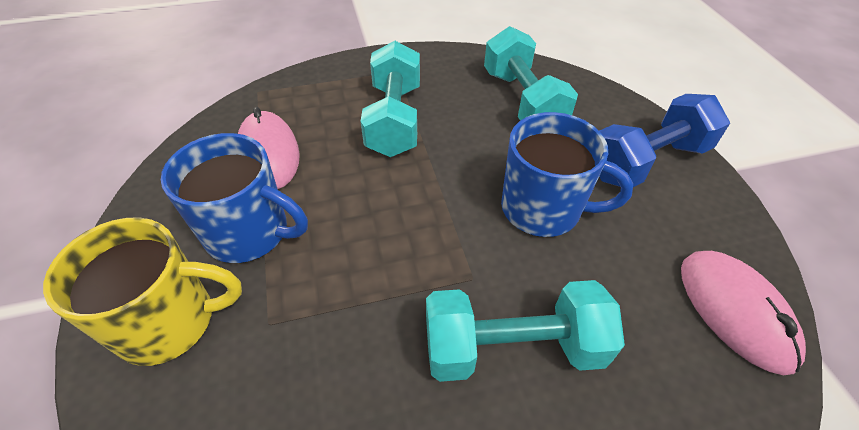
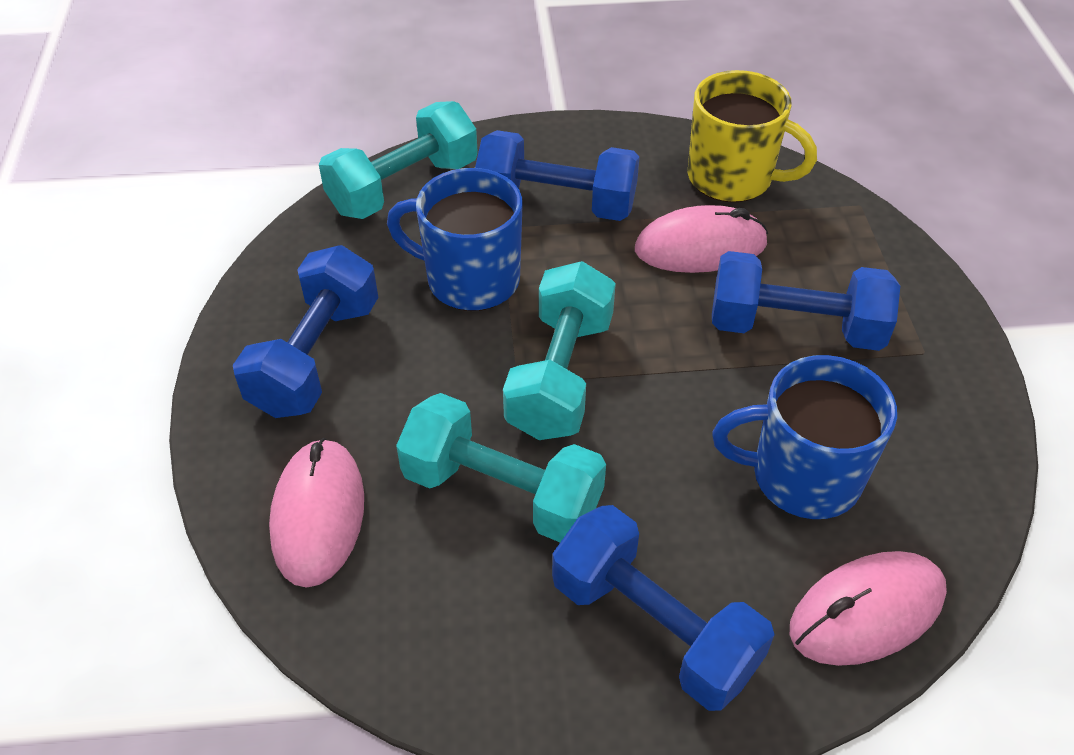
blue dumbbell: 1 -> 4
pink mouse: 2 -> 3

